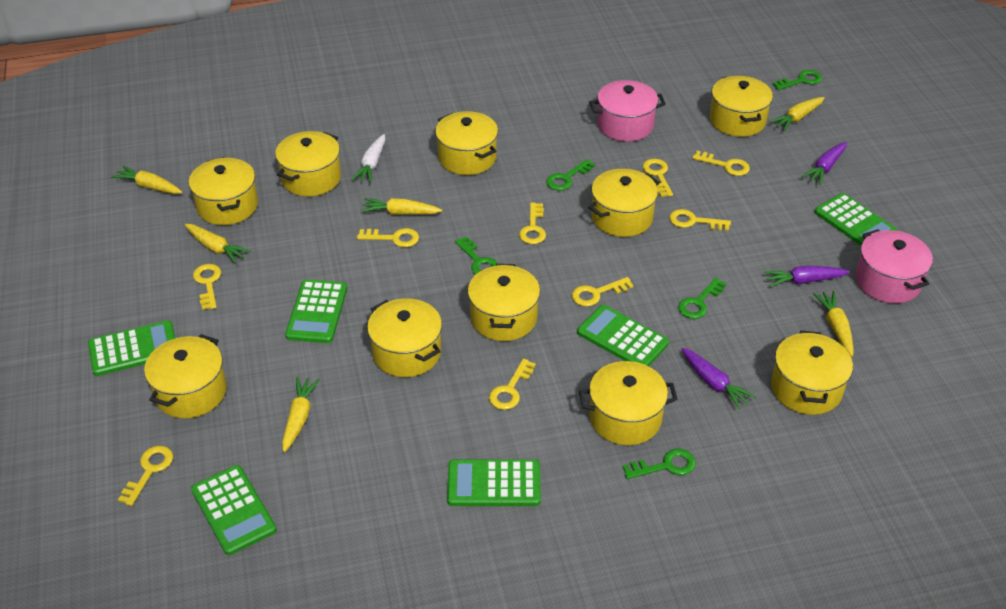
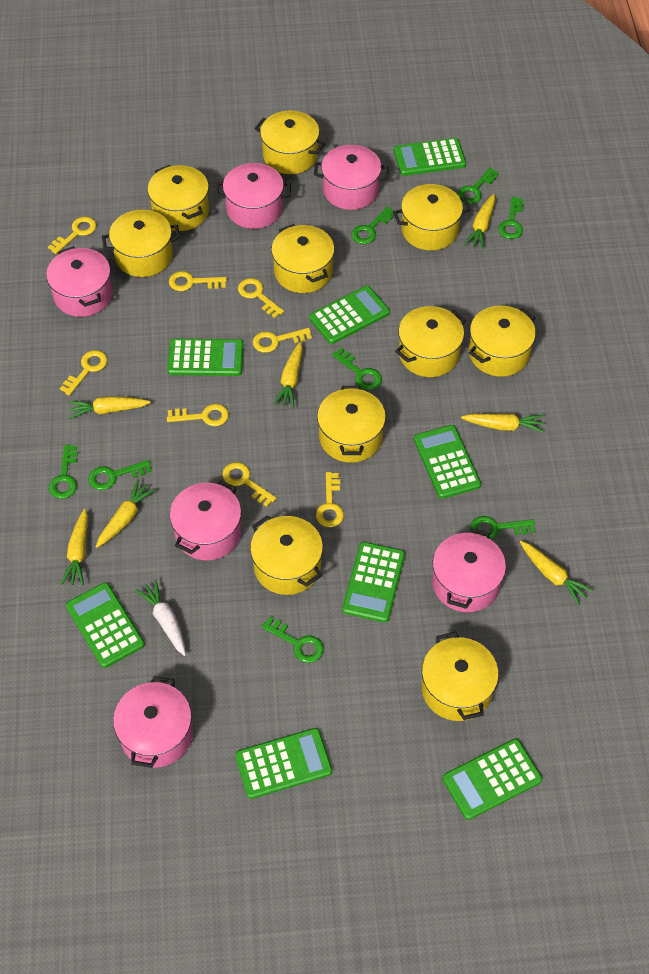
green calculator: 6 -> 8
green key: 5 -> 8
pink pot: 2 -> 6
purple carrot: 3 -> 0
yellow carrot: 6 -> 7
yellow key: 9 -> 8

